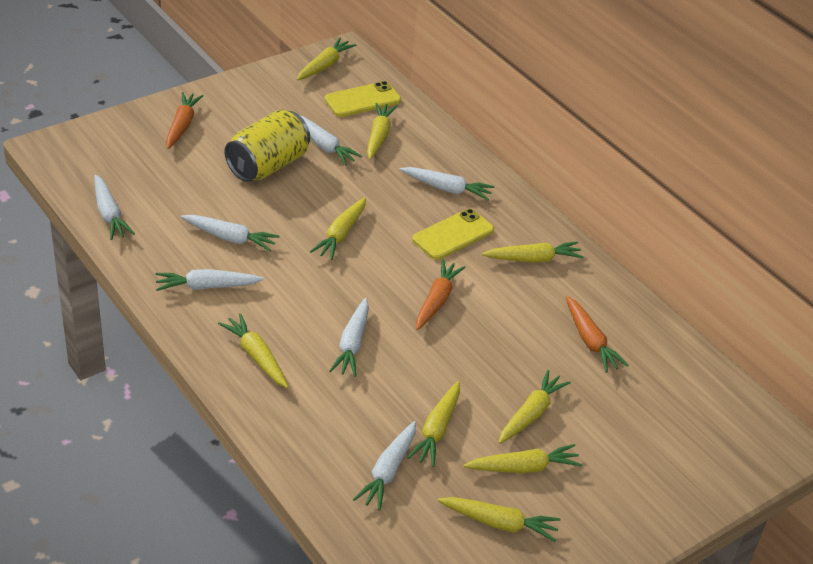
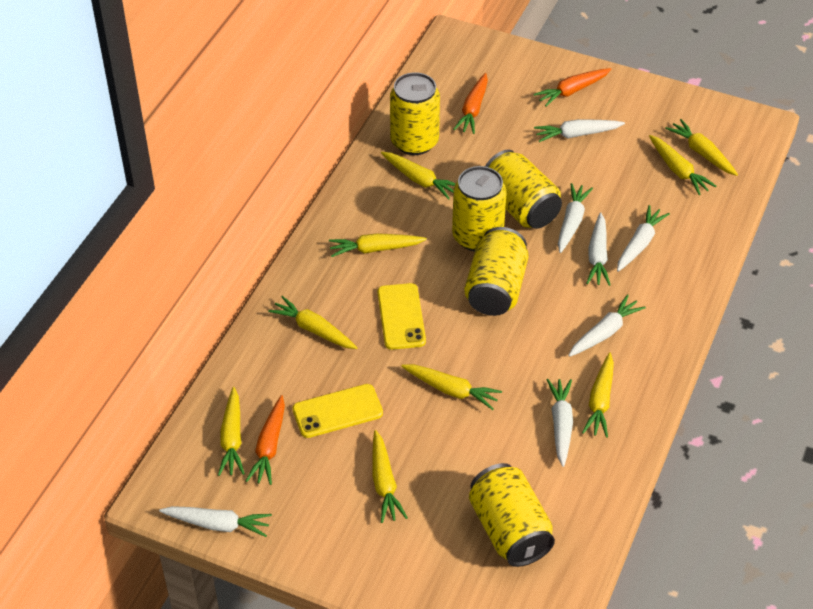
yellow can: 1 -> 5

